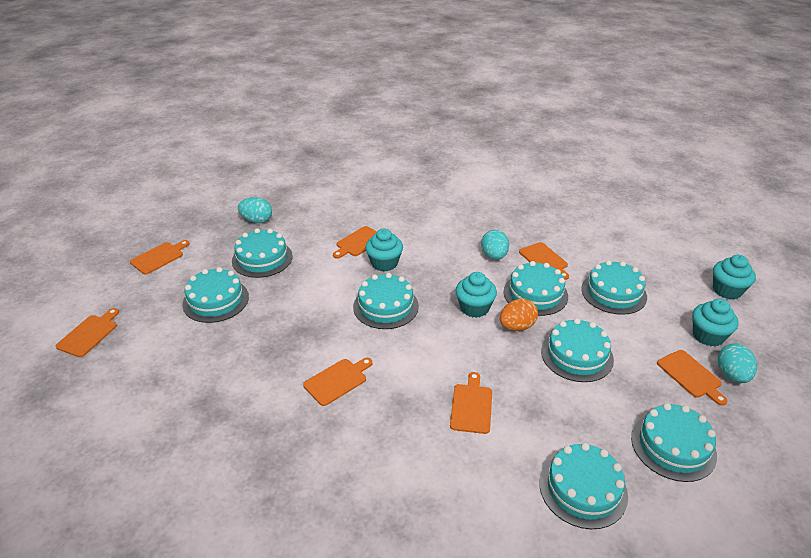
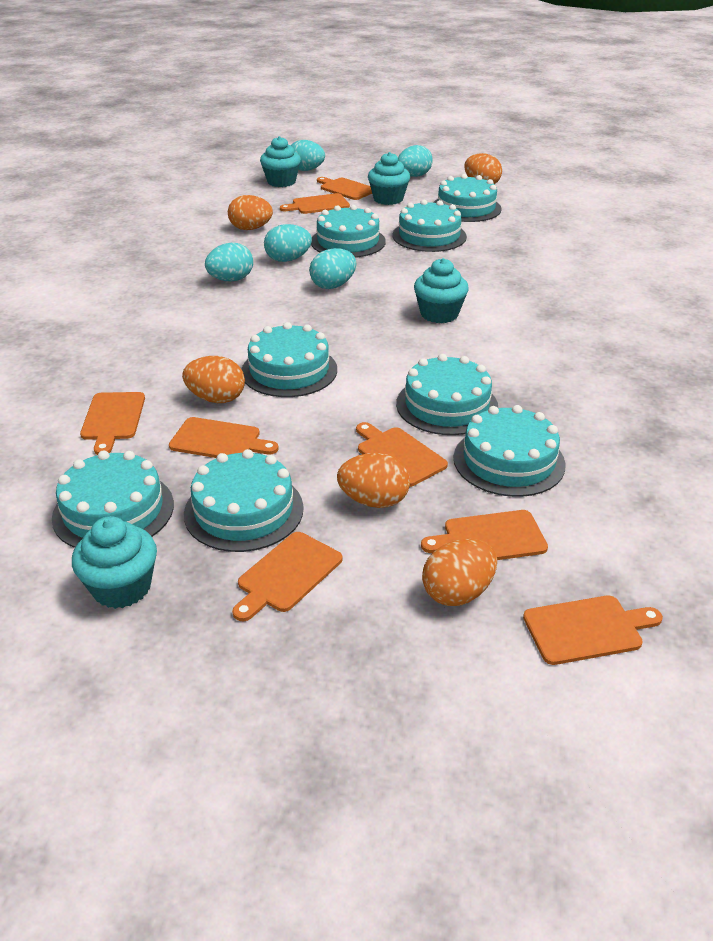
orange cutting board: 7 -> 8
orange egg: 1 -> 5
turquoise egg: 3 -> 5

